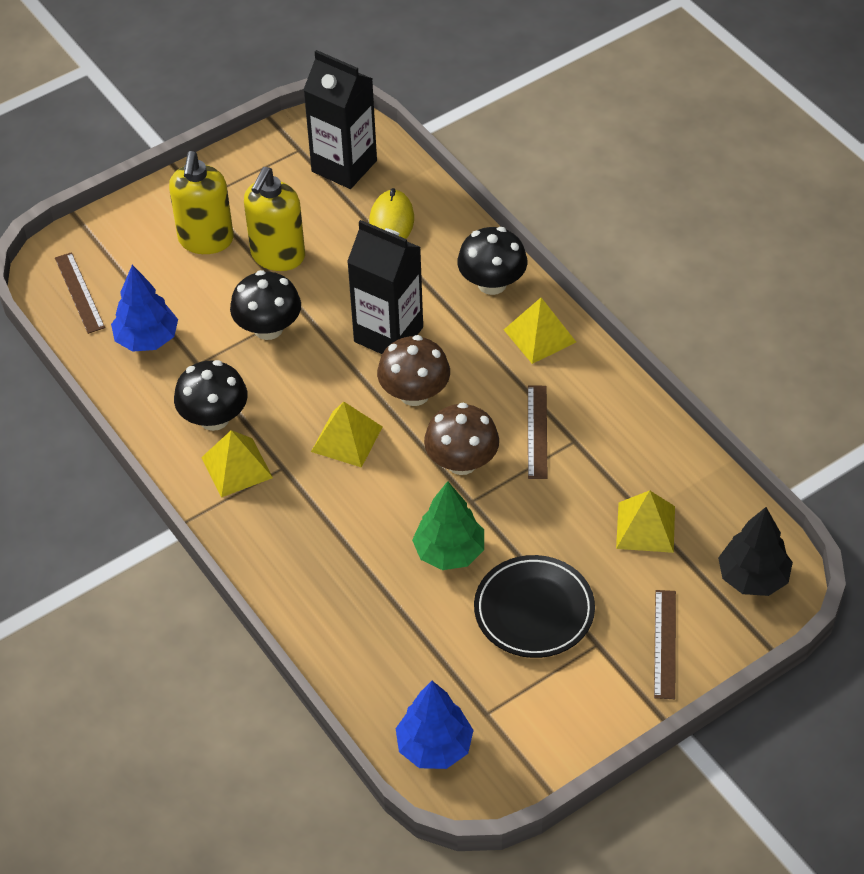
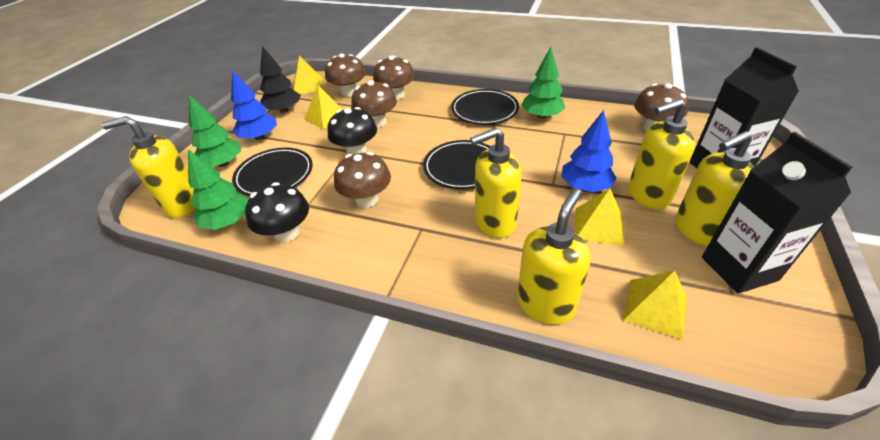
black mushroom: 3 -> 2
black plate: 1 -> 3
brown mushroom: 2 -> 5
brown ruler: 3 -> 0
green tree: 1 -> 3
yellow mouse: 1 -> 0
yellow soap dispenser: 2 -> 5

